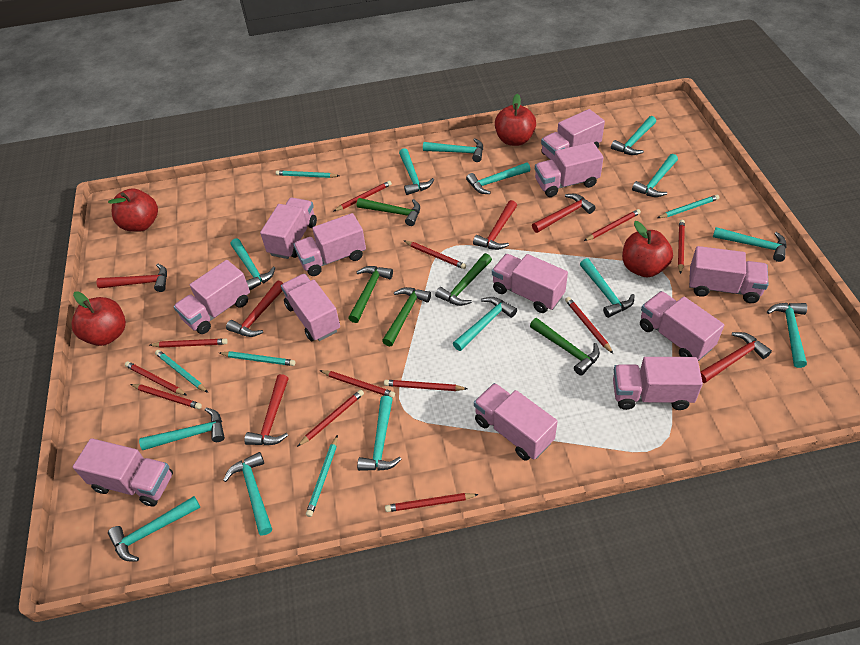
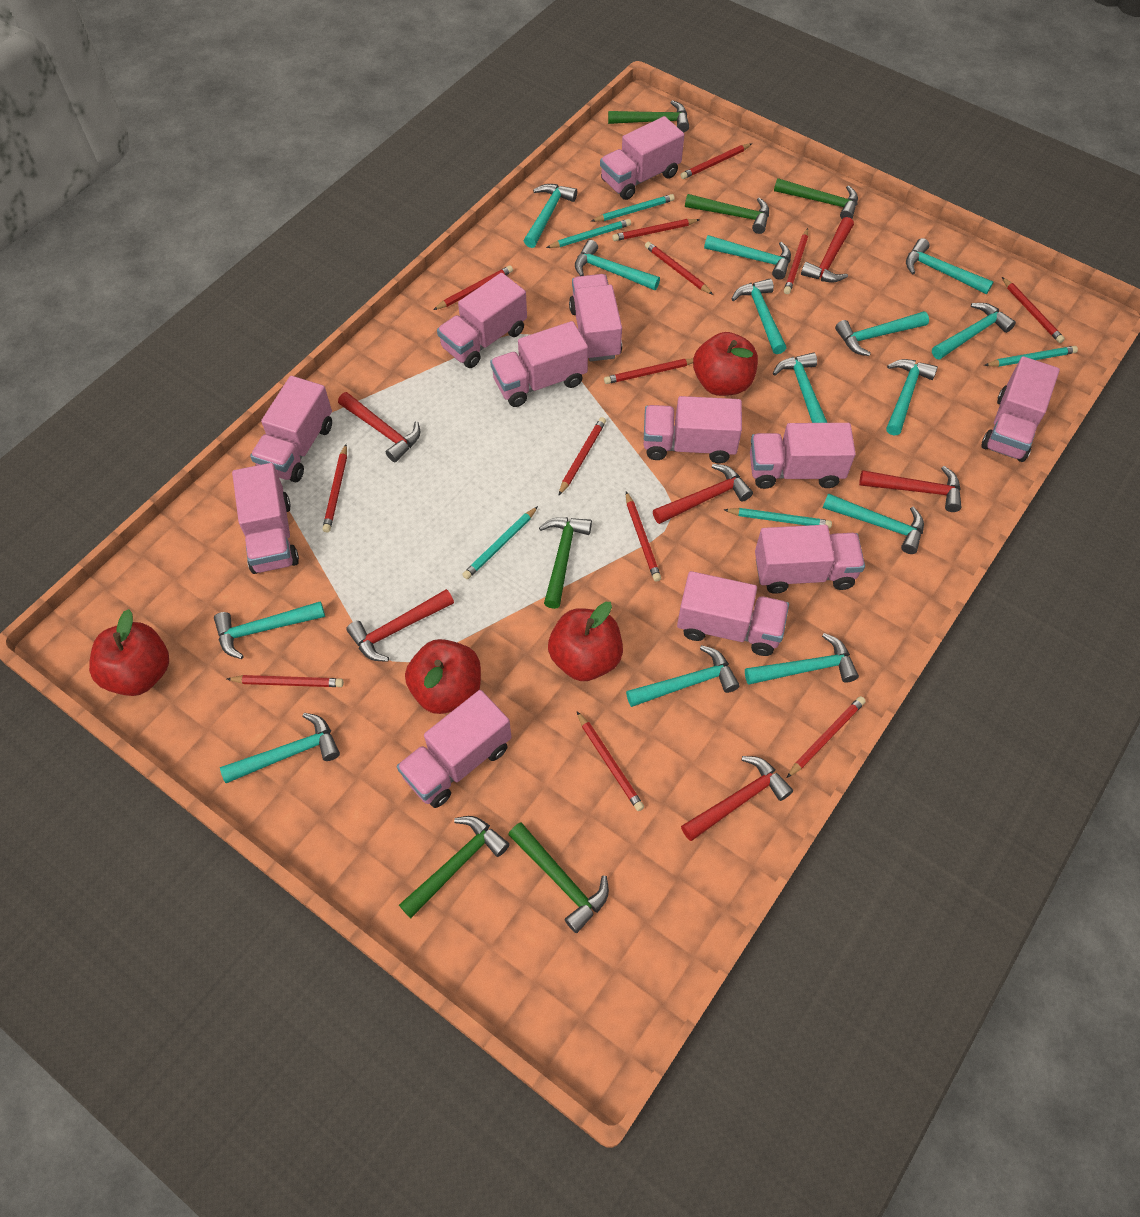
green hammer: 5 -> 6
red pencil: 12 -> 13

